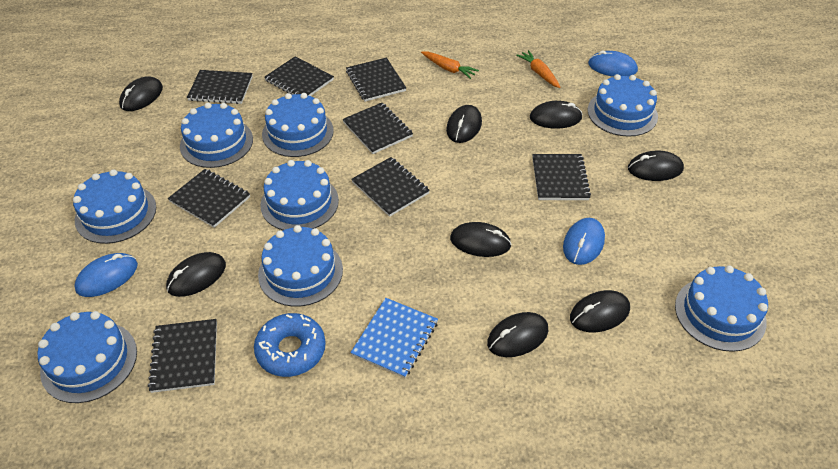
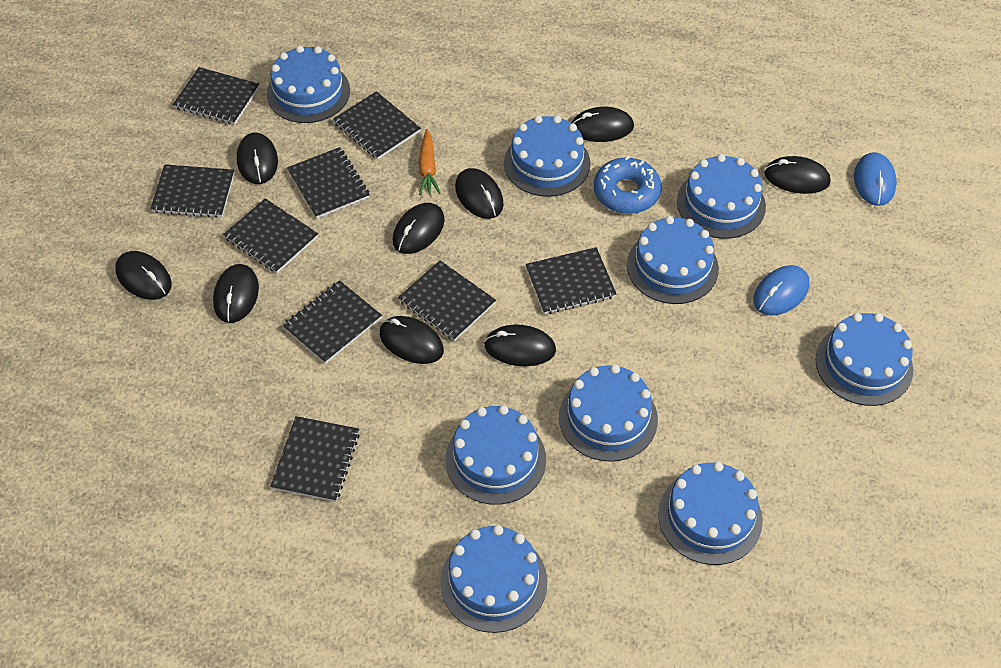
black mouse: 8 -> 9
black notebook: 8 -> 9
blue cake: 8 -> 9
blue mouse: 3 -> 2
blue notebook: 1 -> 0
orange carrot: 2 -> 1

